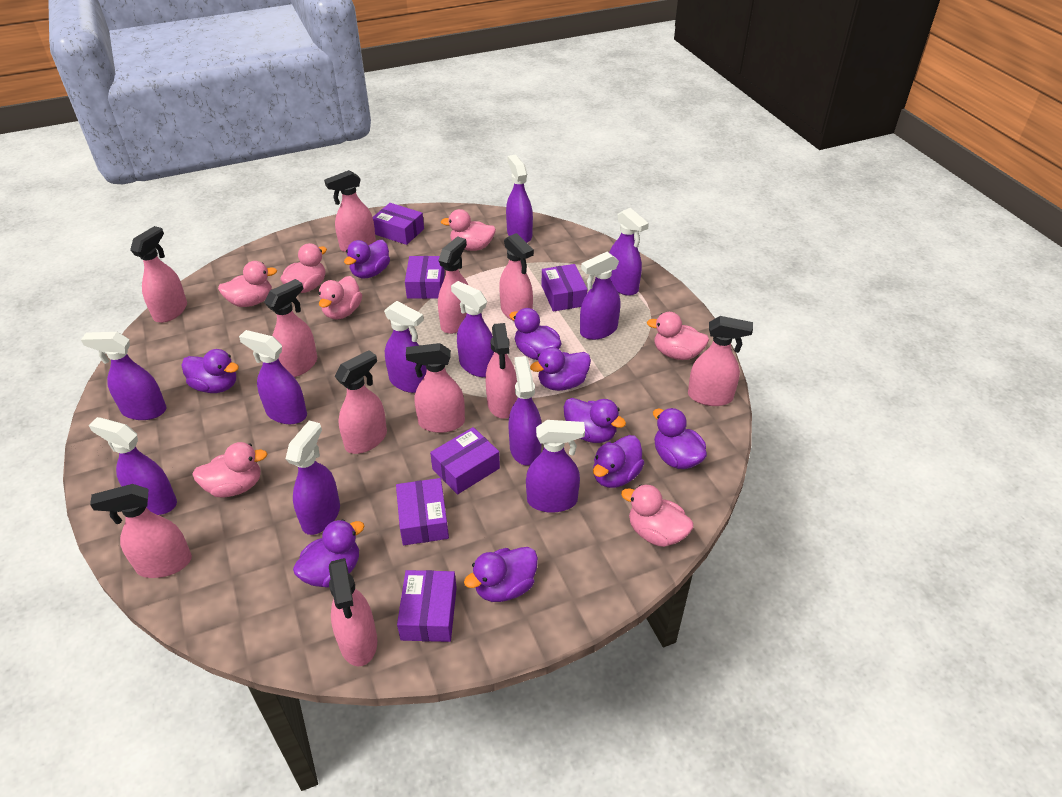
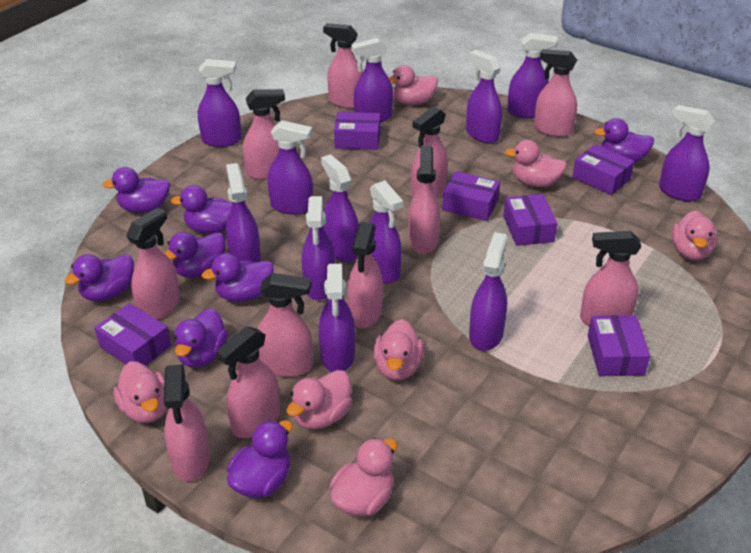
purple duck: 9 -> 8
purple spray bottle: 11 -> 12

